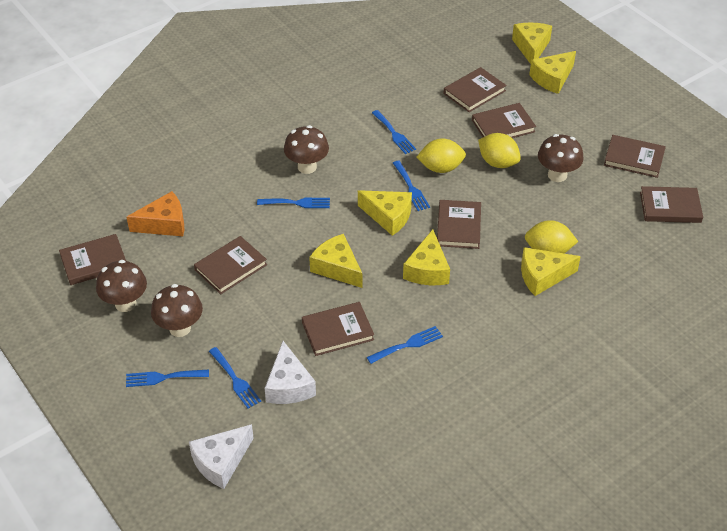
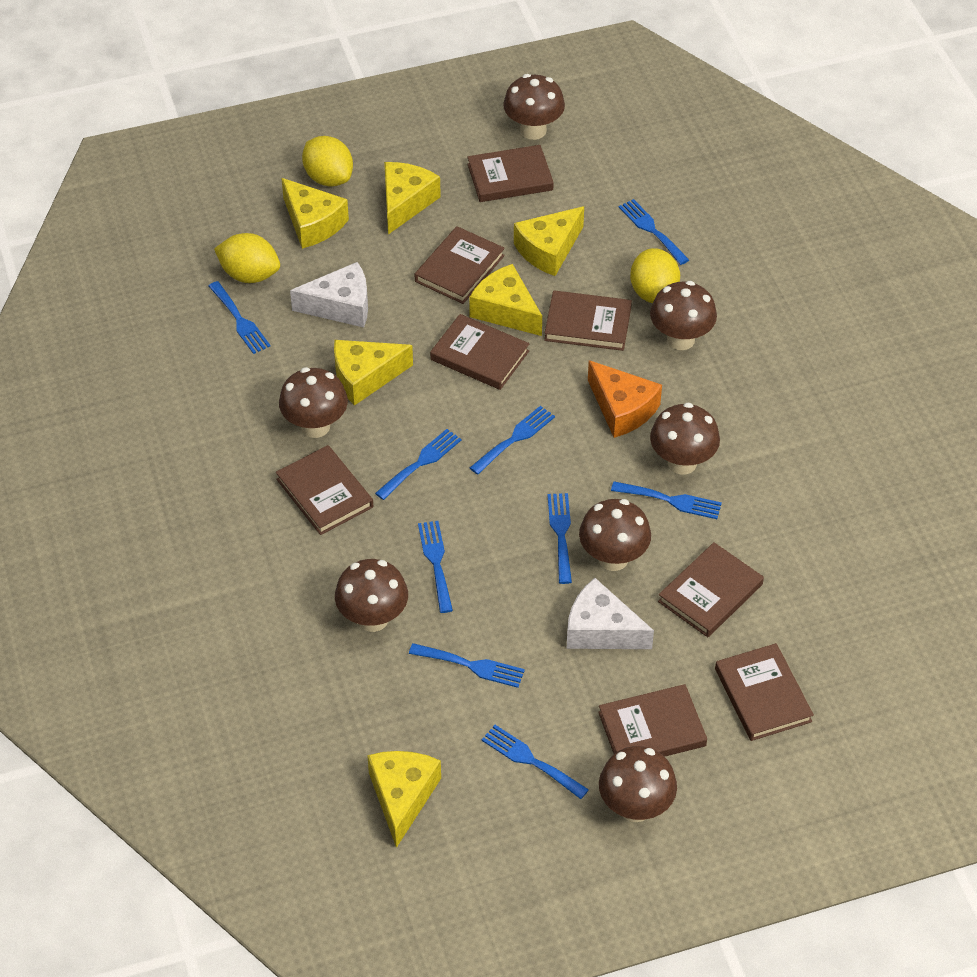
blue fork: 6 -> 9
brown mushroom: 4 -> 7

